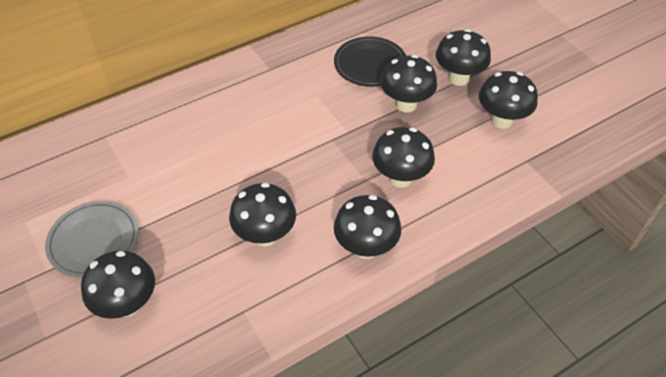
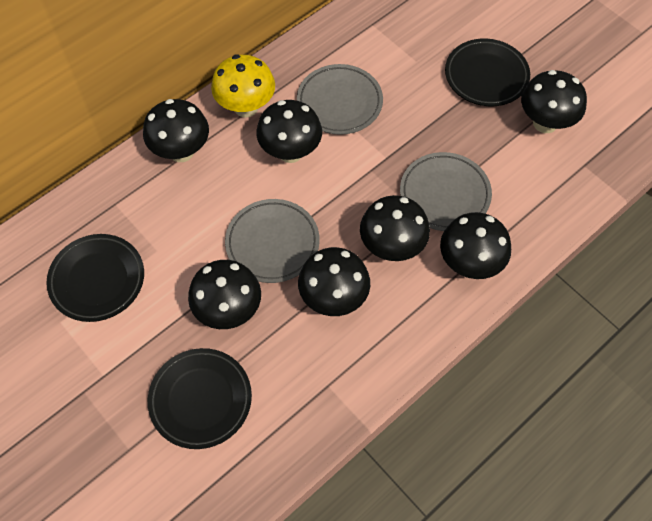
black plate: 1 -> 3
grey plate: 1 -> 3
yellow mushroom: 0 -> 1

